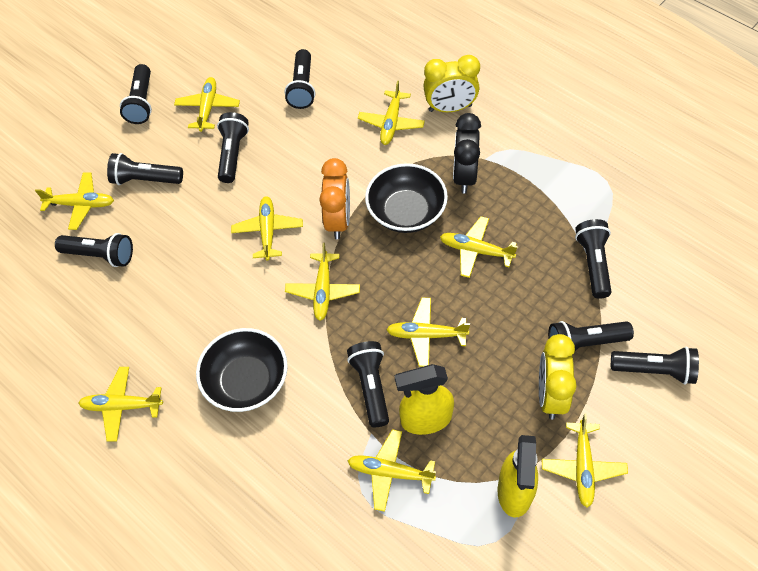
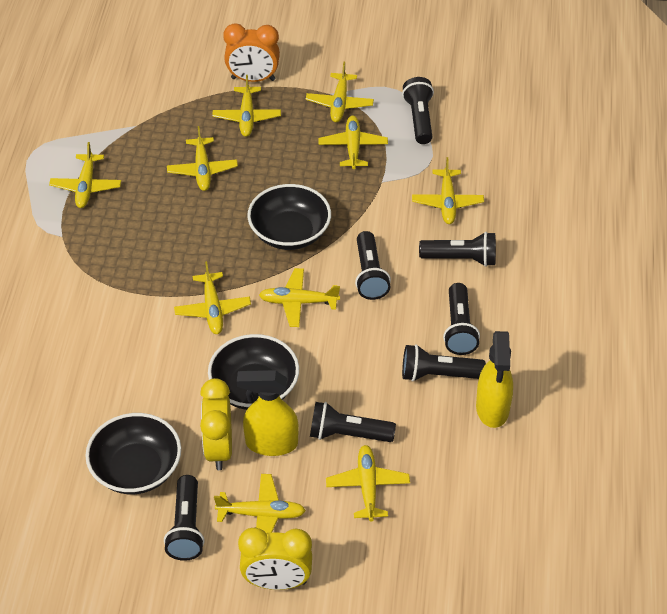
black bowl: 2 -> 3
black clock: 1 -> 0
black flashlight: 9 -> 7

